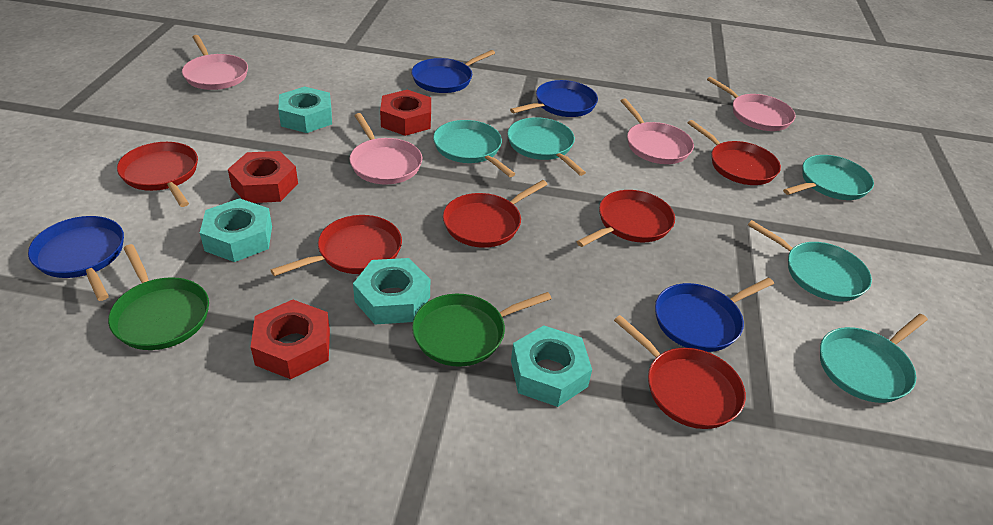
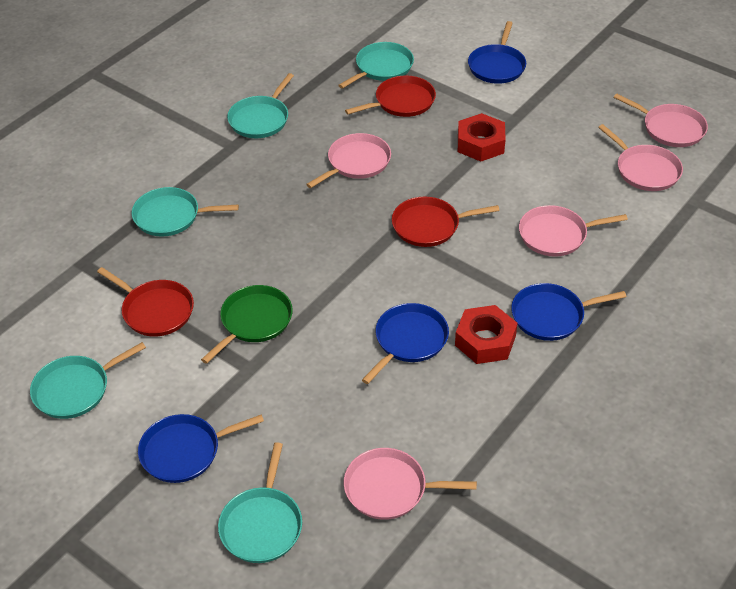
green pan: 2 -> 1
pink pan: 4 -> 5
red nut: 3 -> 2
red pan: 6 -> 3
turquoise nut: 4 -> 0

